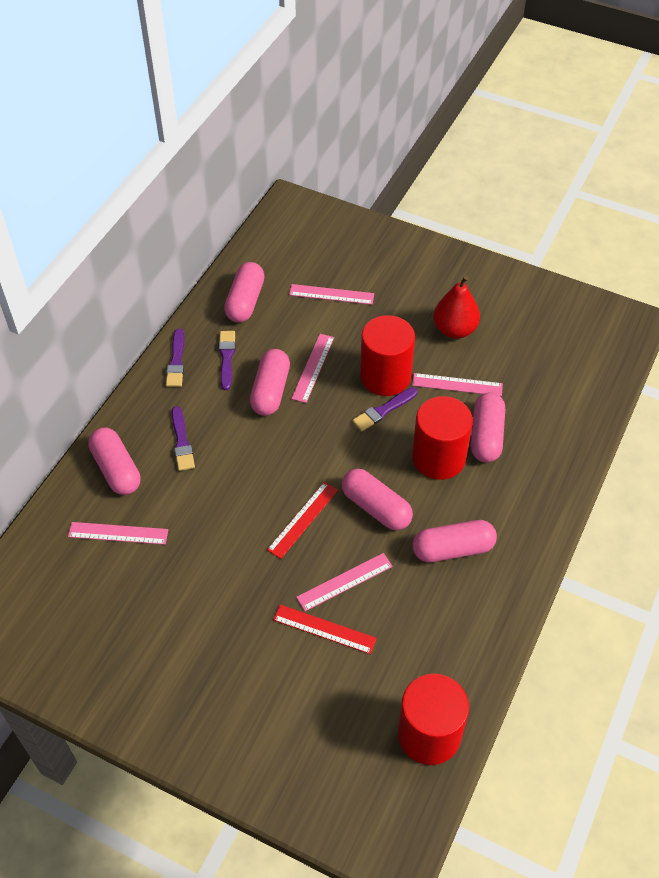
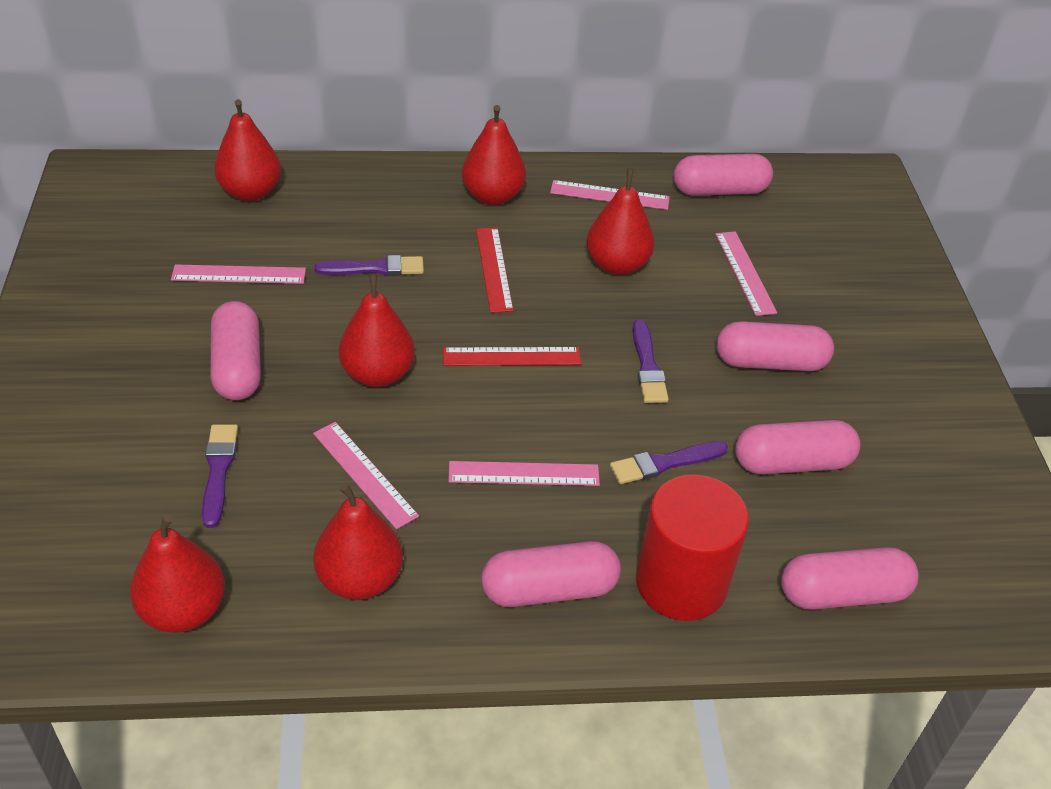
red cylinder: 3 -> 1
red pear: 1 -> 6

